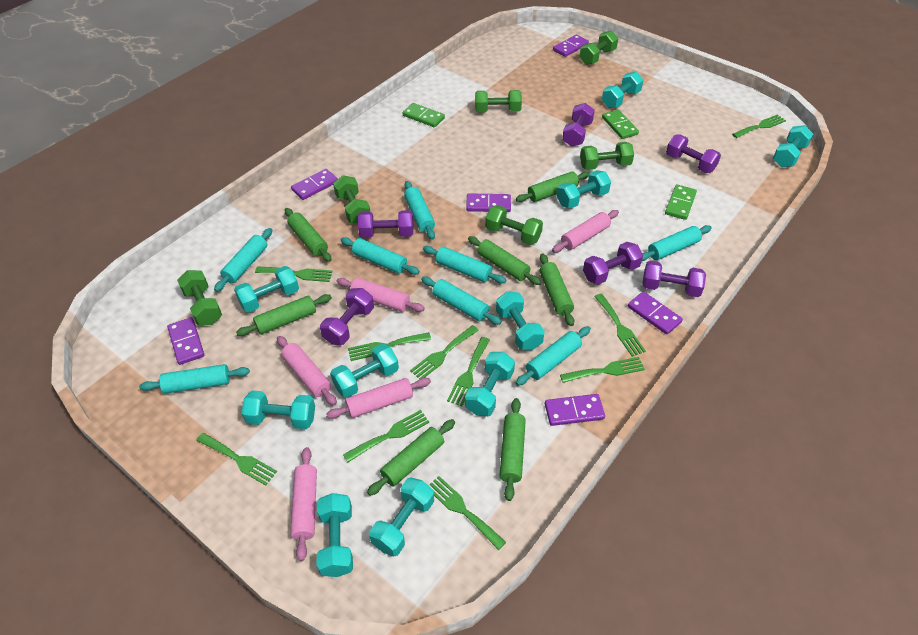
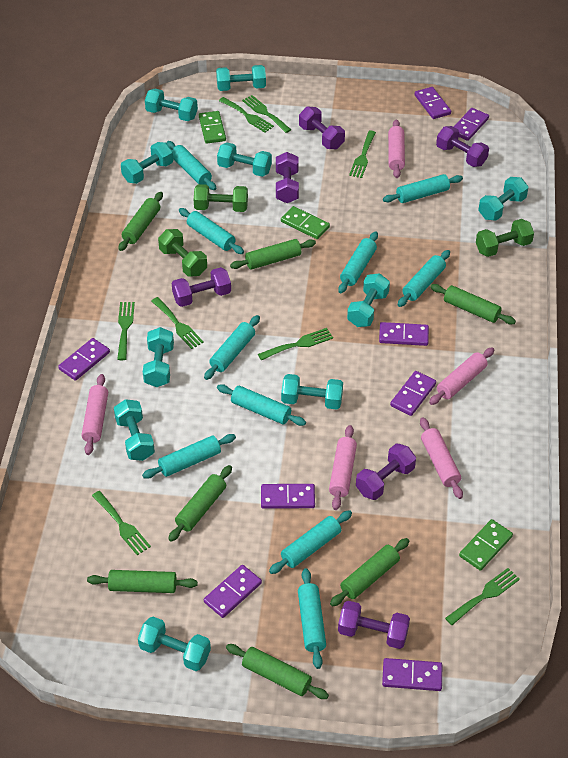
green dumbbell: 6 -> 3
green fork: 10 -> 8
purple domino: 6 -> 8
turquoise rolling pin: 8 -> 10

